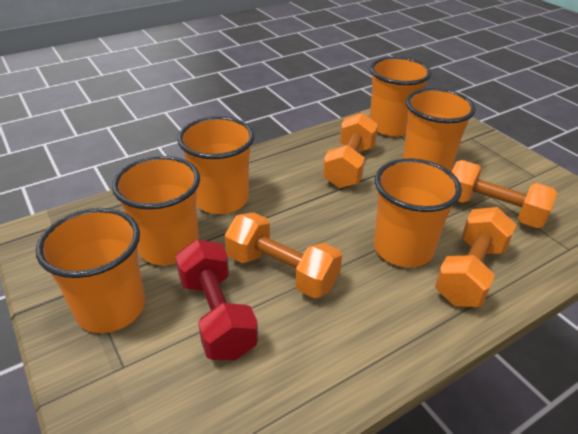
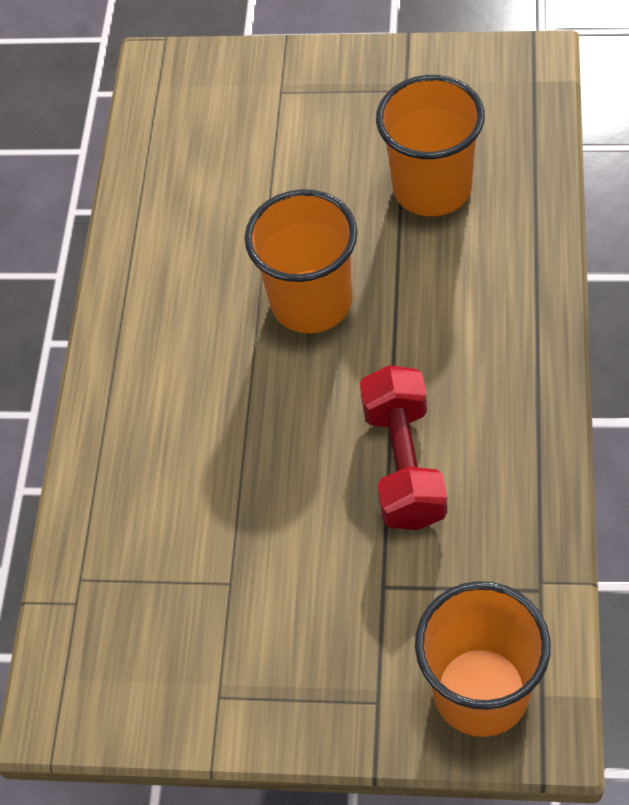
orange cup: 6 -> 3
orange dumbbell: 4 -> 0

